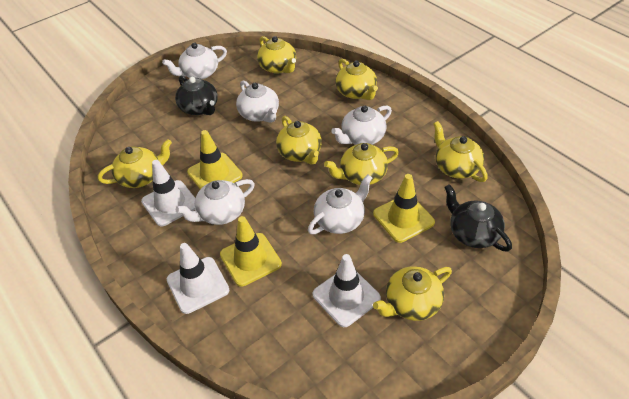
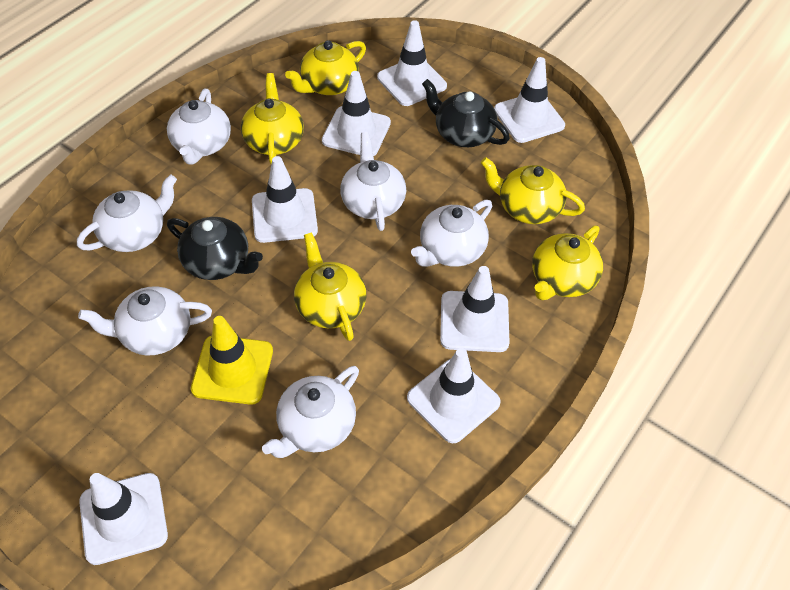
white teapot: 5 -> 6
white traffic cone: 3 -> 7
yellow teapot: 7 -> 5
yellow traffic cone: 3 -> 1

